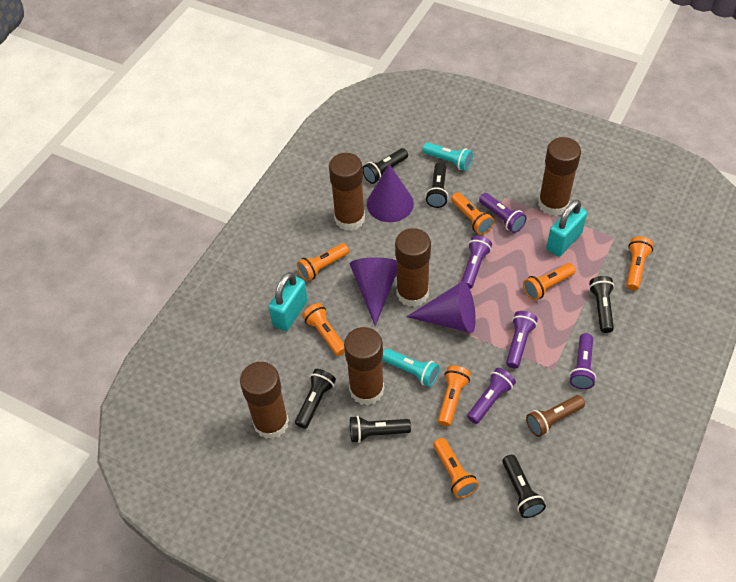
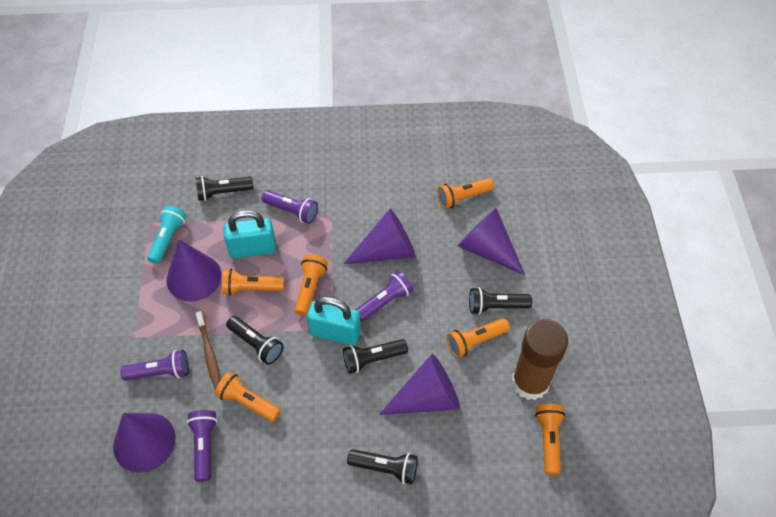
black flashlight: 6 -> 5
brown flashlight: 1 -> 0
brown glue stick: 5 -> 1
brown toothbrush: 0 -> 1
orange flashlight: 7 -> 6
purple cone: 3 -> 5
purple flashlight: 5 -> 4
turquoise flashlight: 2 -> 1

